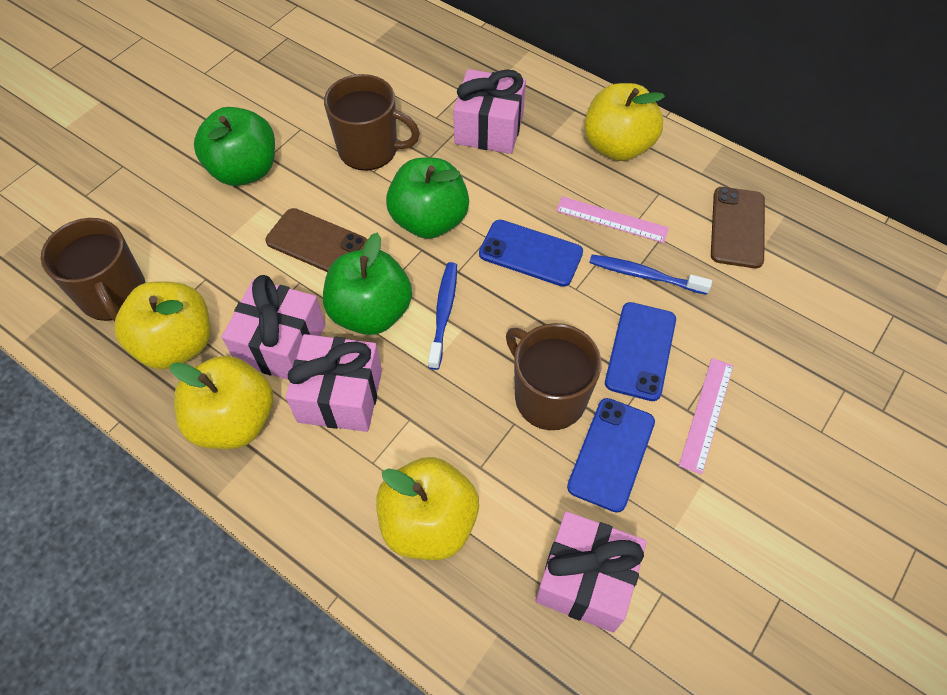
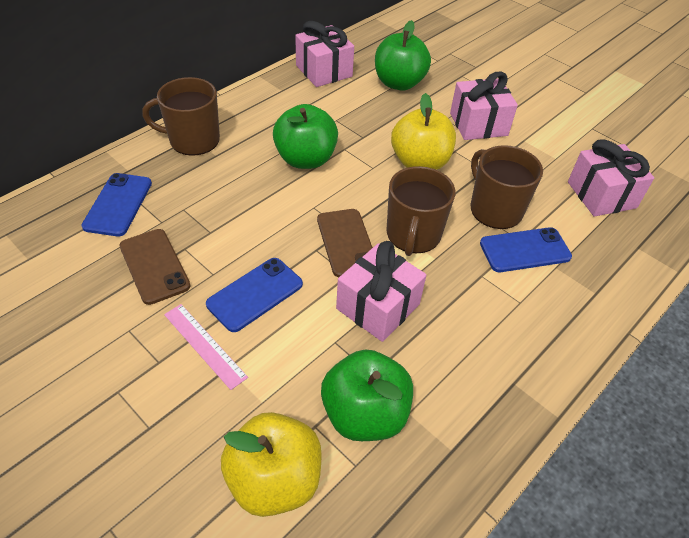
blue toothbrush: 2 -> 0
pink ruler: 2 -> 1
yellow apple: 4 -> 2

